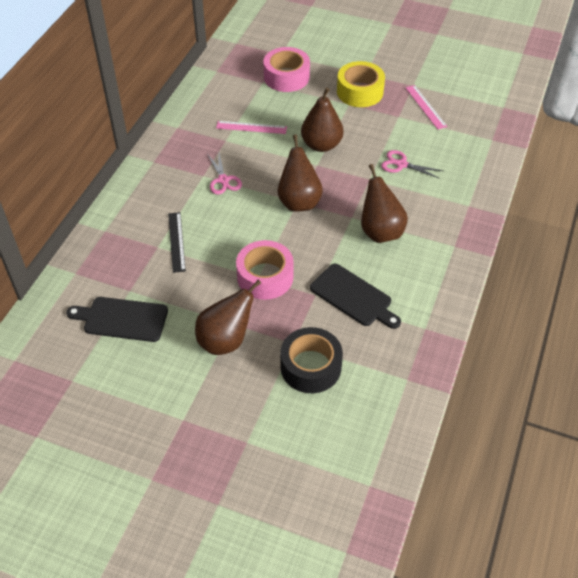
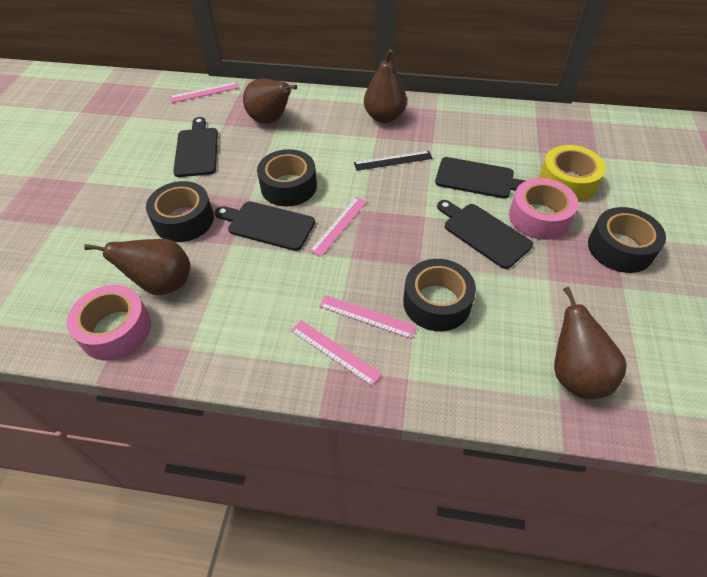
black cutting board: 2 -> 4
black tape: 1 -> 4
pink ruler: 2 -> 4
pink scissors: 2 -> 0

